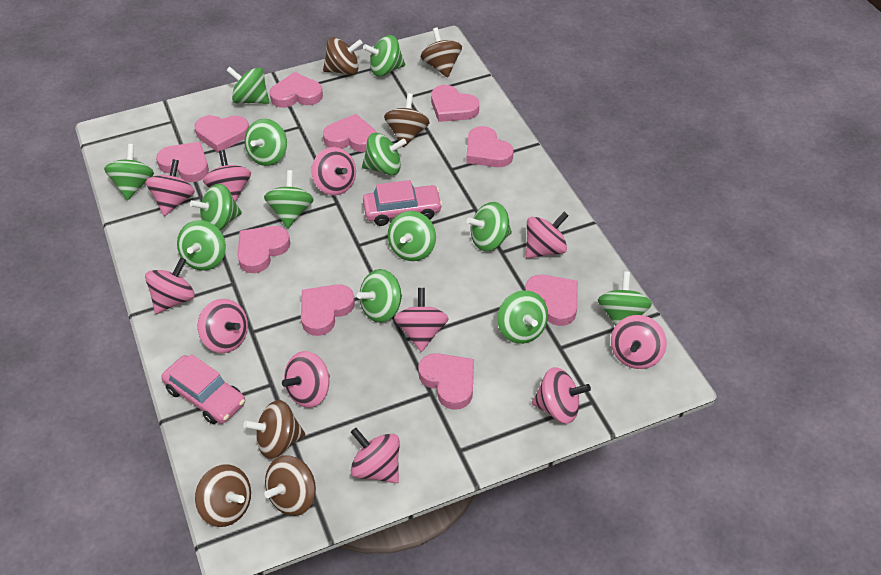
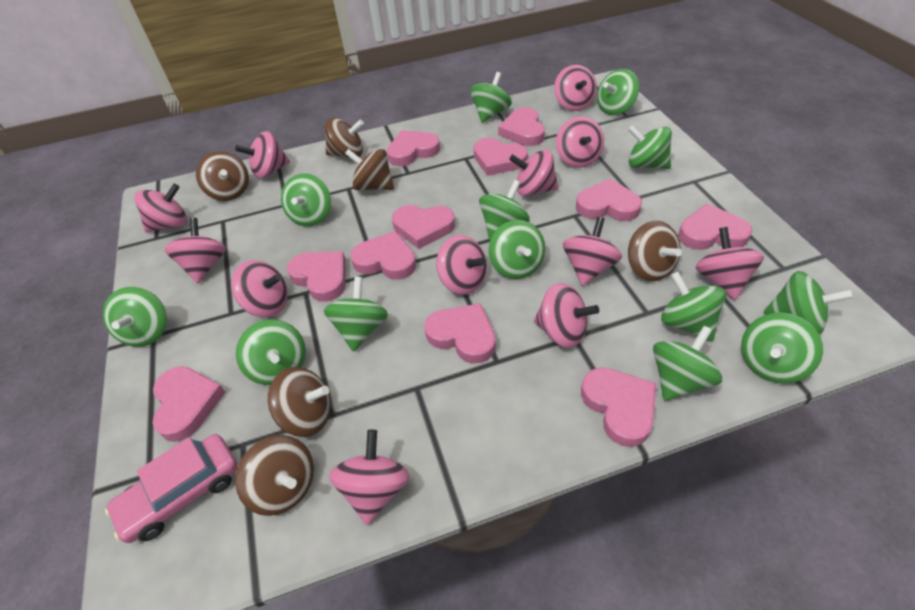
pink car: 2 -> 1
pink heart: 10 -> 11
pink spinning top: 11 -> 12

